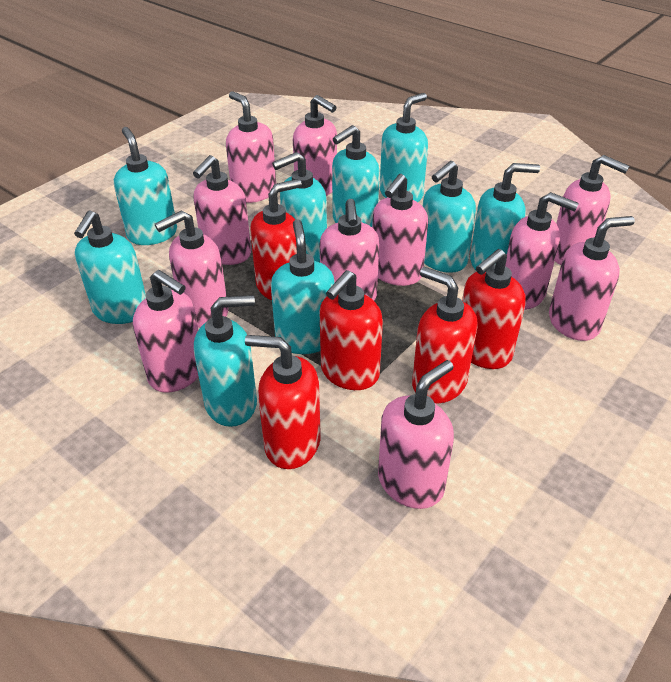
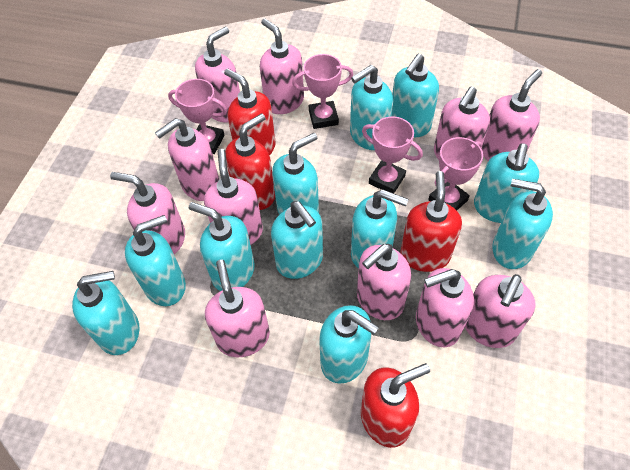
pink trophy: 0 -> 4
red soap dispenser: 5 -> 4
turquoise soap dispenser: 9 -> 11

